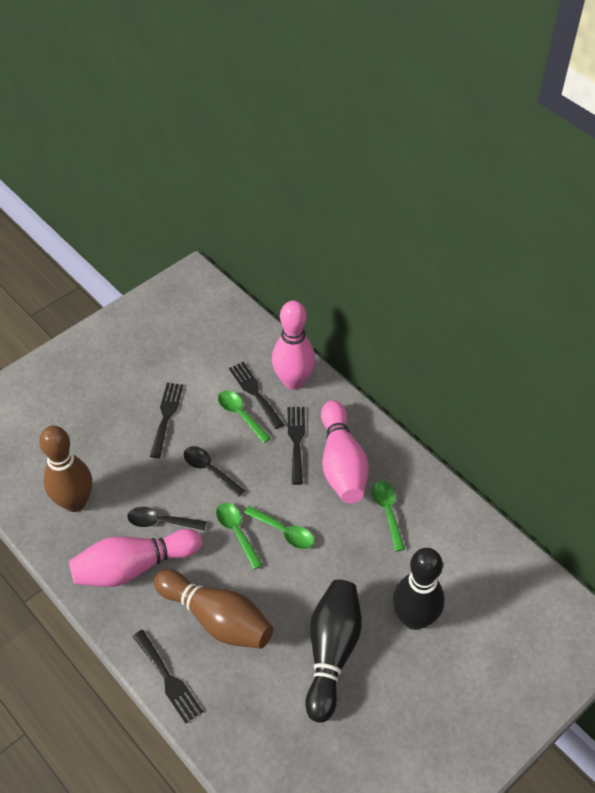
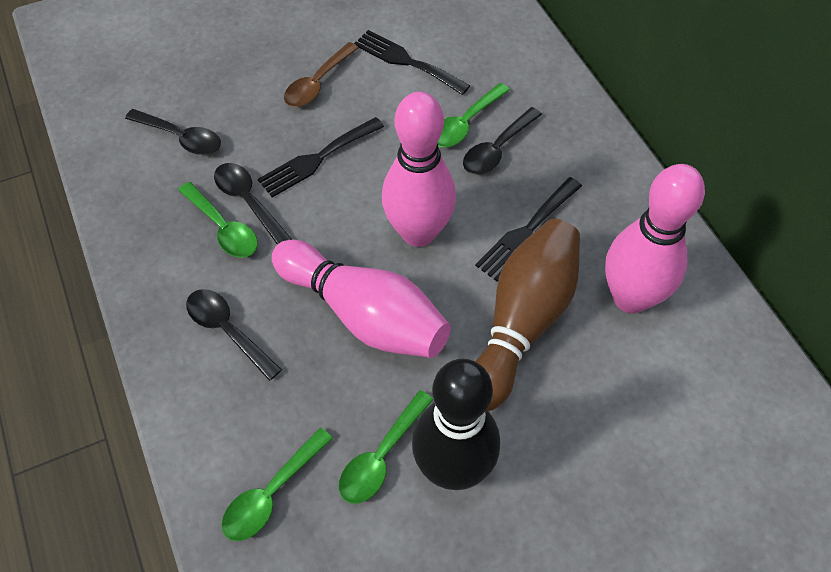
black bowling pin: 2 -> 1
black fork: 4 -> 3
black spoon: 2 -> 4
brown bowling pin: 2 -> 1
brown spoon: 0 -> 1

